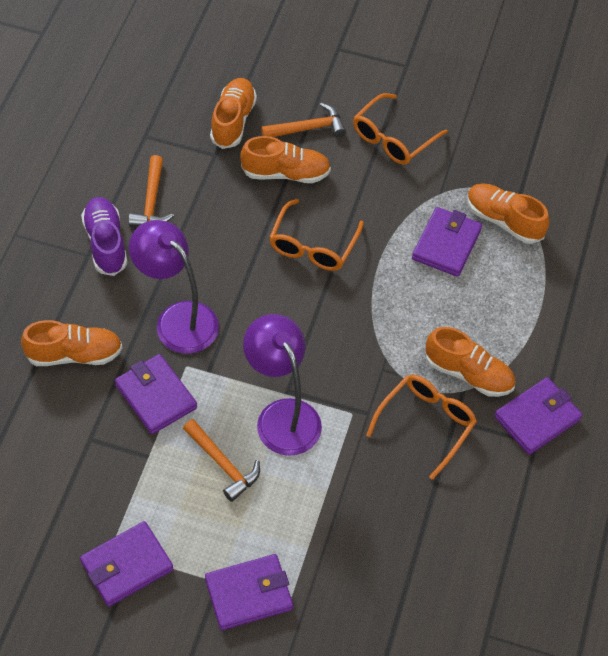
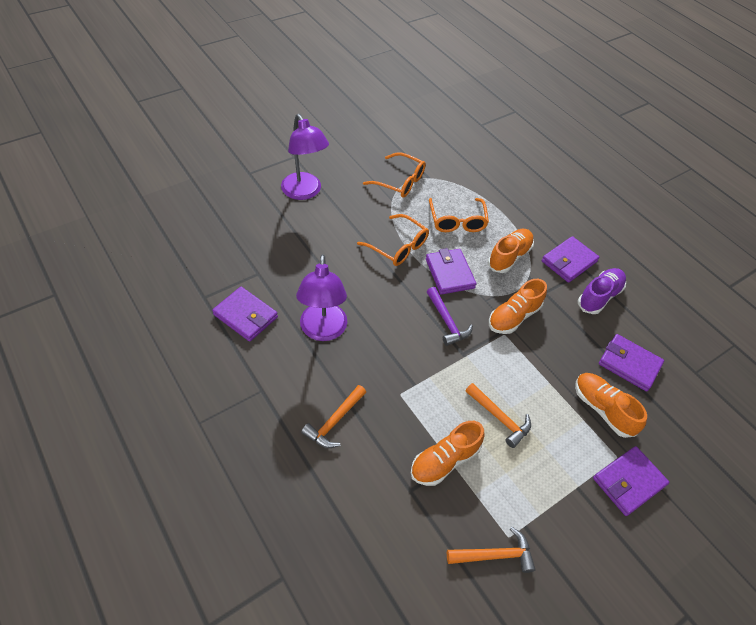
orange shoe: 5 -> 4
purple hammer: 0 -> 1

